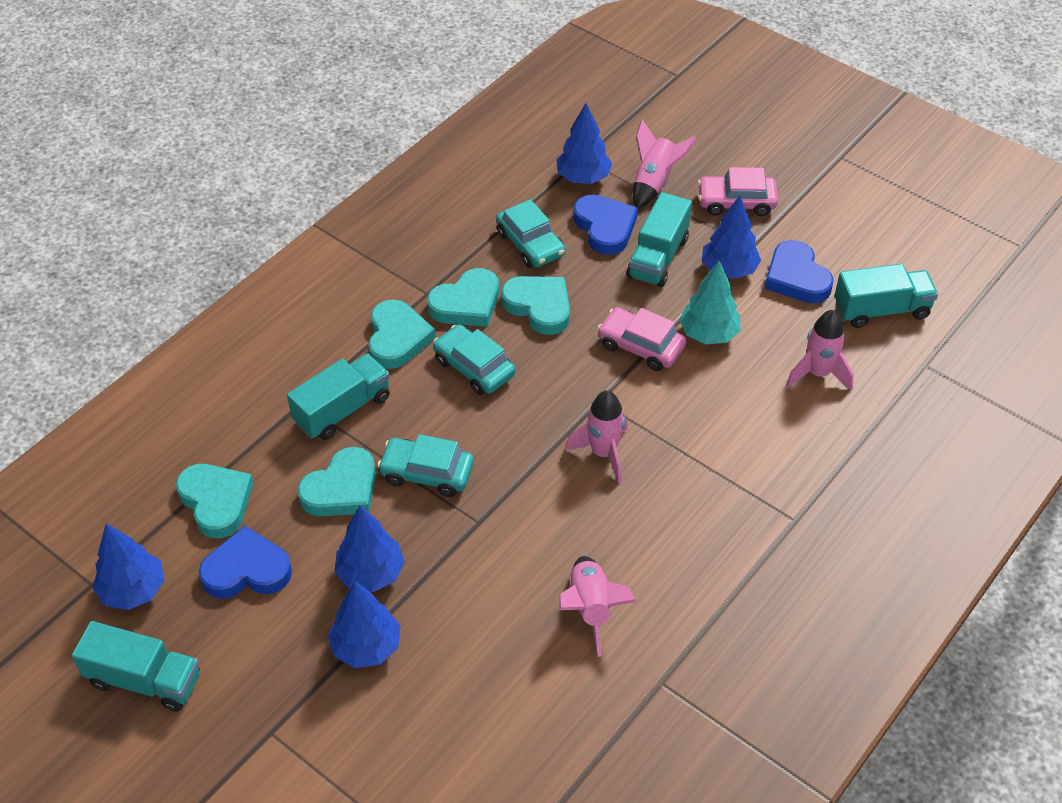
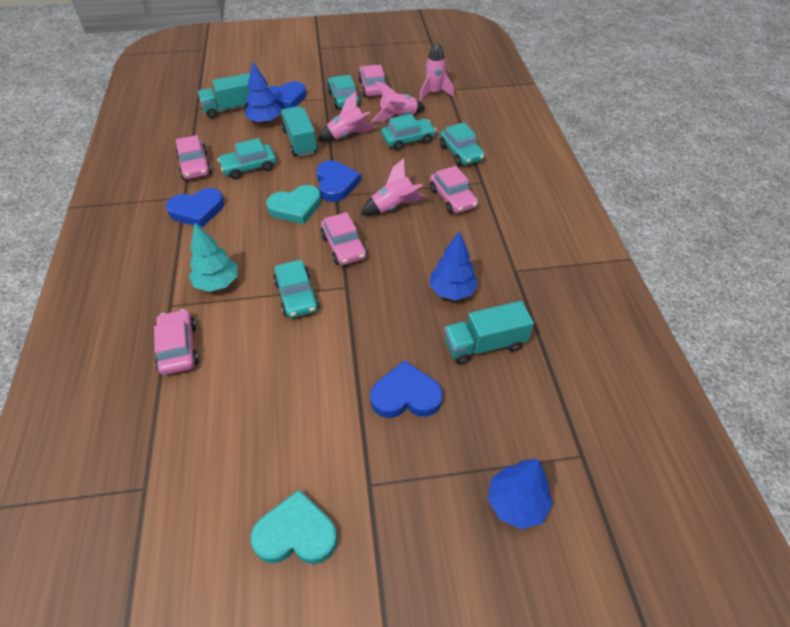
blue heart: 3 -> 4
blue tree: 5 -> 3
pink car: 2 -> 5
turquoise car: 3 -> 5
turquoise heart: 5 -> 2
turquoise truck: 4 -> 3

